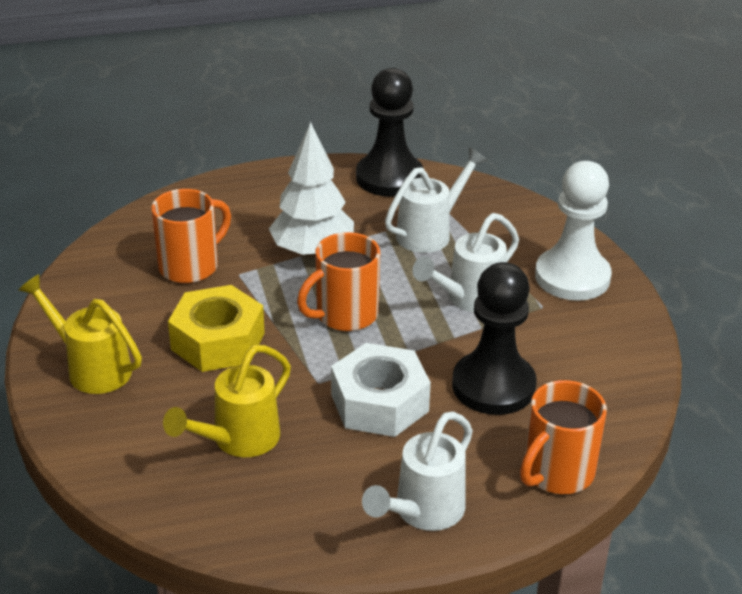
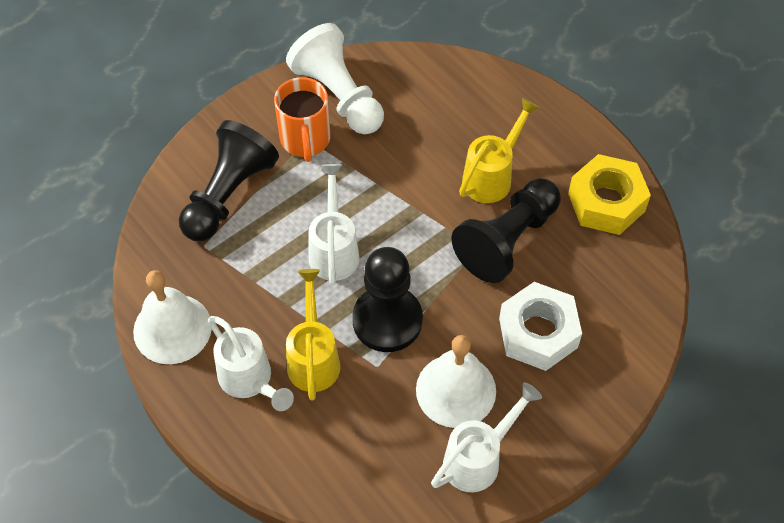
black pawn: 2 -> 3
orange mug: 3 -> 1
white bell: 0 -> 2
white tree: 1 -> 0

